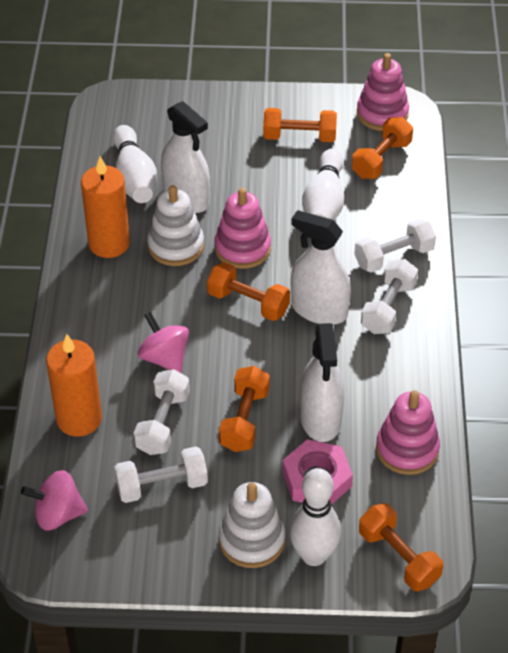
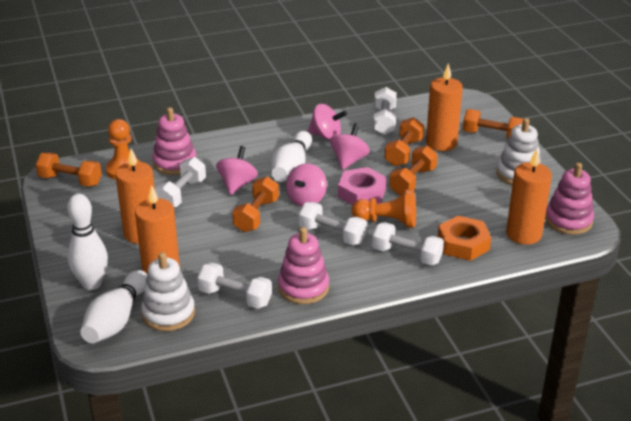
orange candle: 2 -> 4
orange nut: 0 -> 1
orange pawn: 0 -> 2
pink spinning top: 2 -> 4
white dumbbell: 4 -> 5
white spray bottle: 3 -> 0

